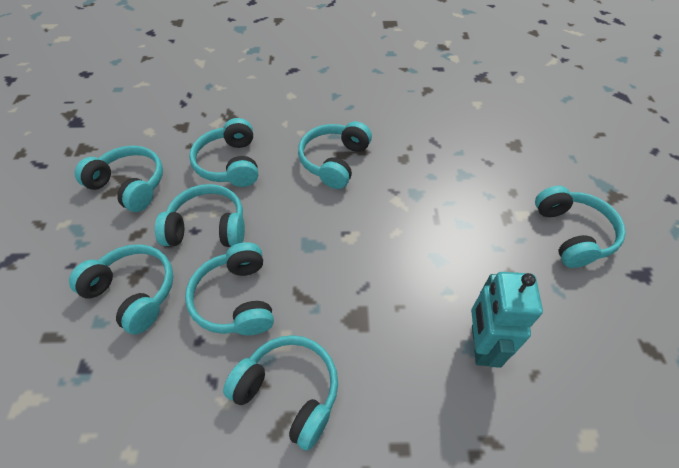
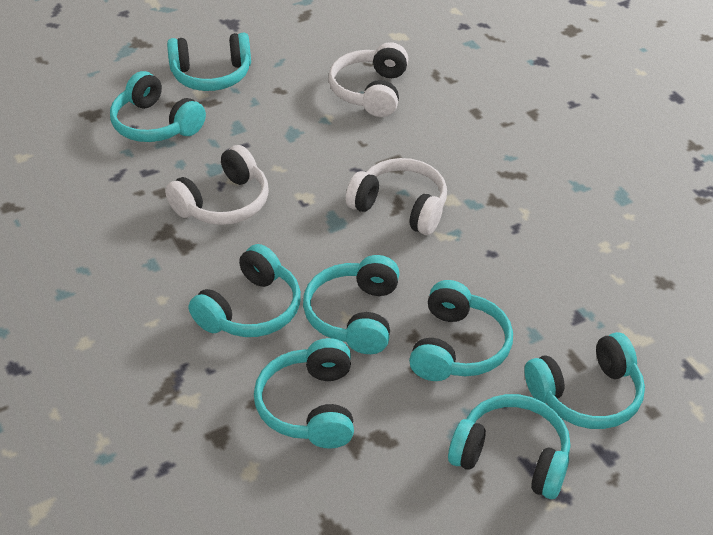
turquoise robot: 1 -> 0
white headphones: 0 -> 3

